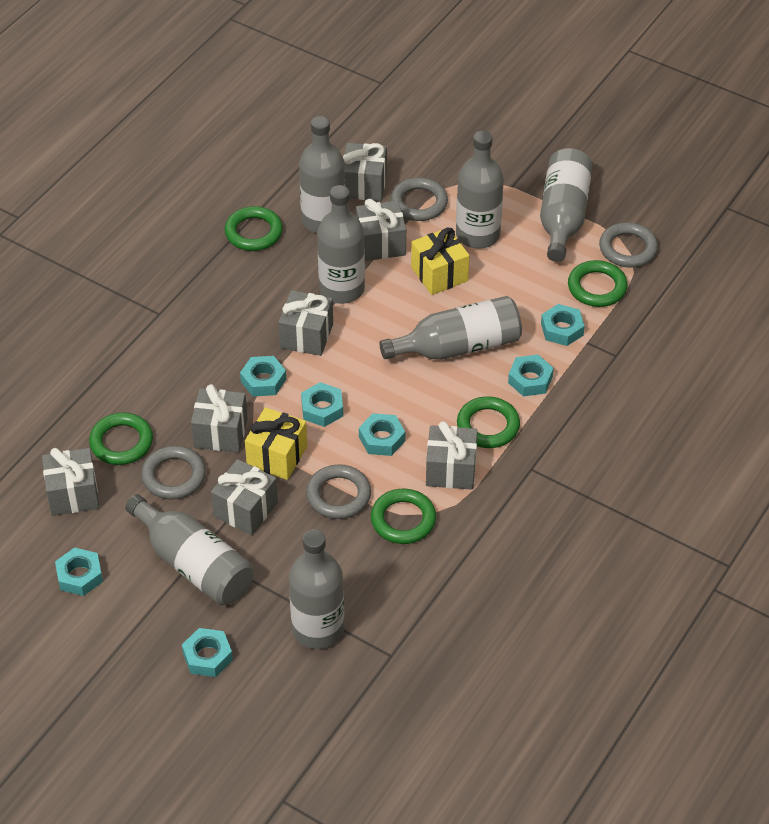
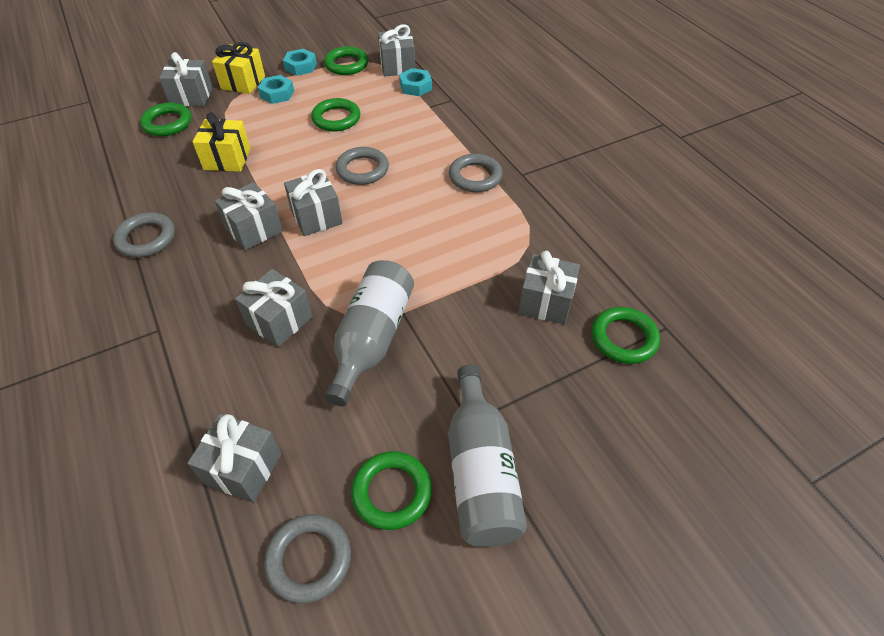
grey bottle: 7 -> 2
turquoise nut: 7 -> 3

